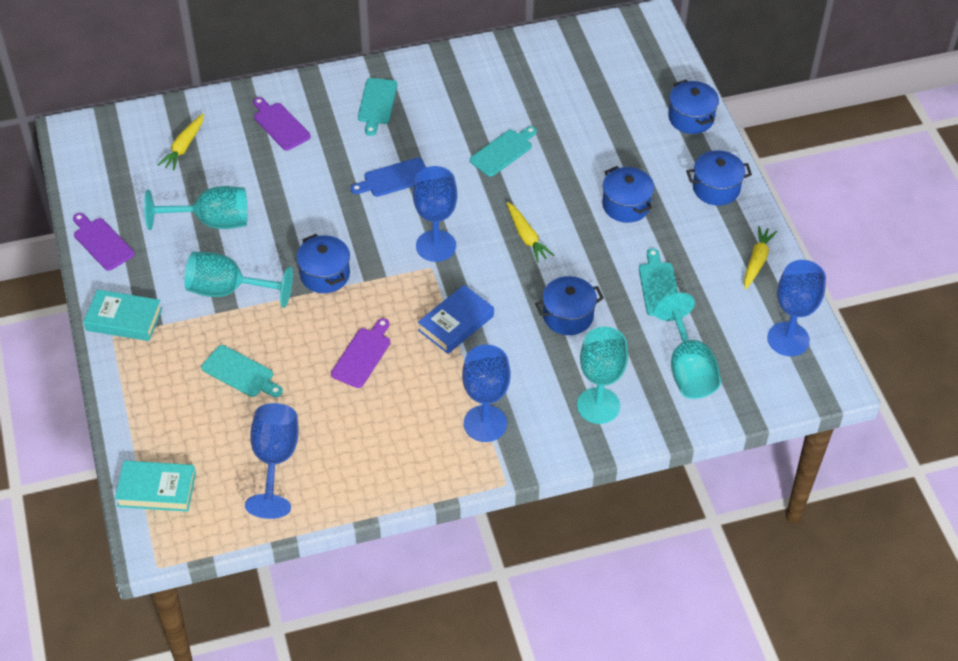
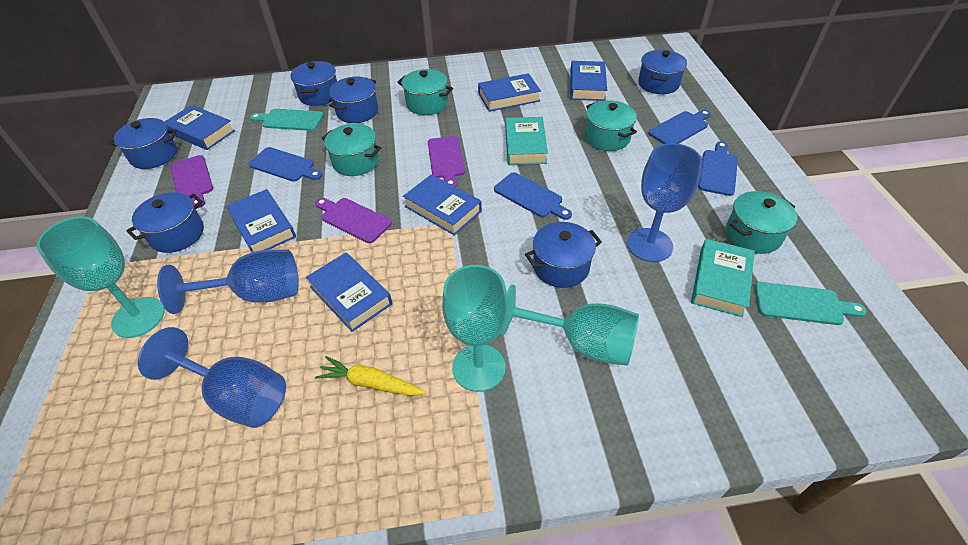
blue book: 1 -> 6
blue cutting board: 1 -> 4
blue goblet: 4 -> 3
blue pot: 5 -> 6
turquoise cutting board: 4 -> 2
turquoise goblet: 4 -> 3
turquoise pot: 0 -> 4
yellow carrot: 3 -> 1

